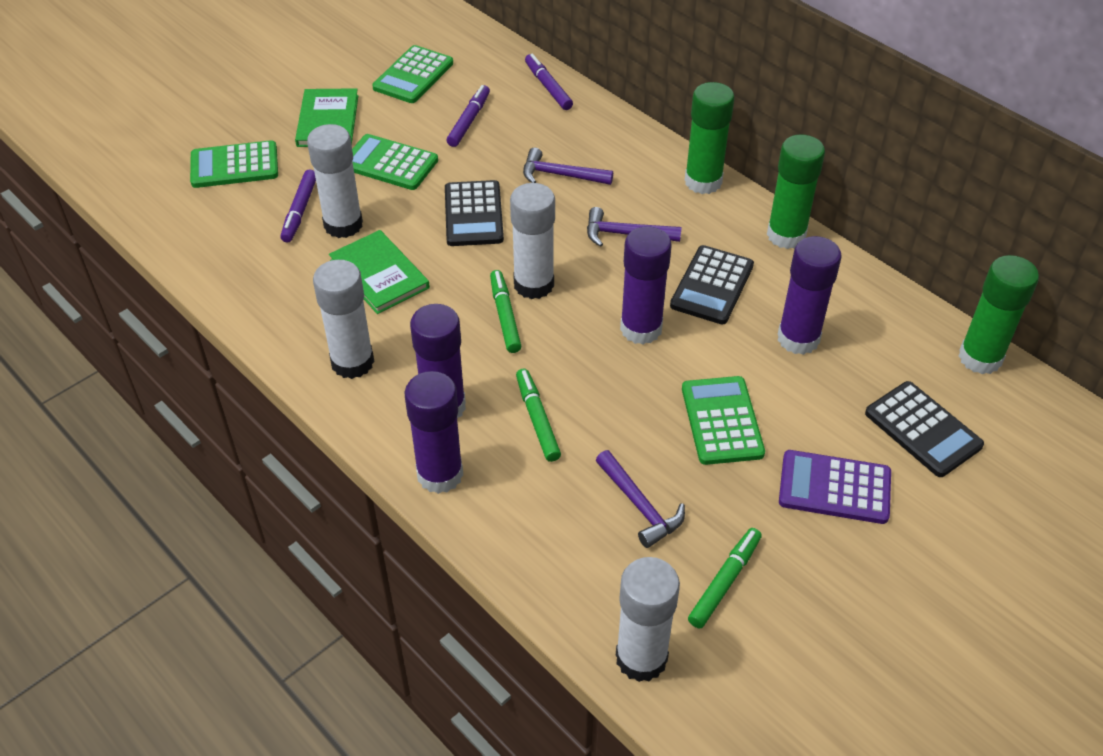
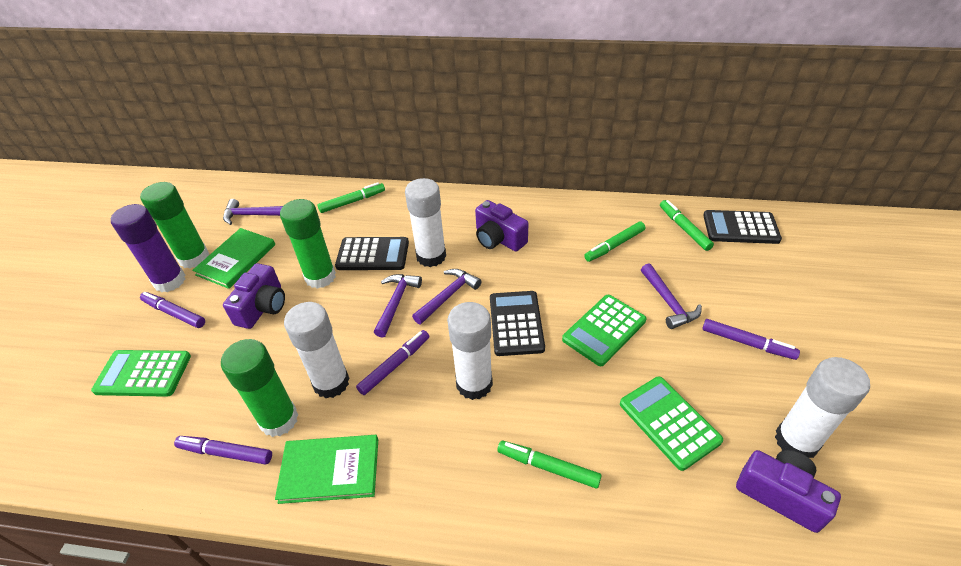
green calculator: 4 -> 3
green marker: 3 -> 4
purple calculator: 1 -> 0
purple camera: 0 -> 3
purple glue stick: 4 -> 1
purple hammer: 3 -> 4
purple marker: 3 -> 4

